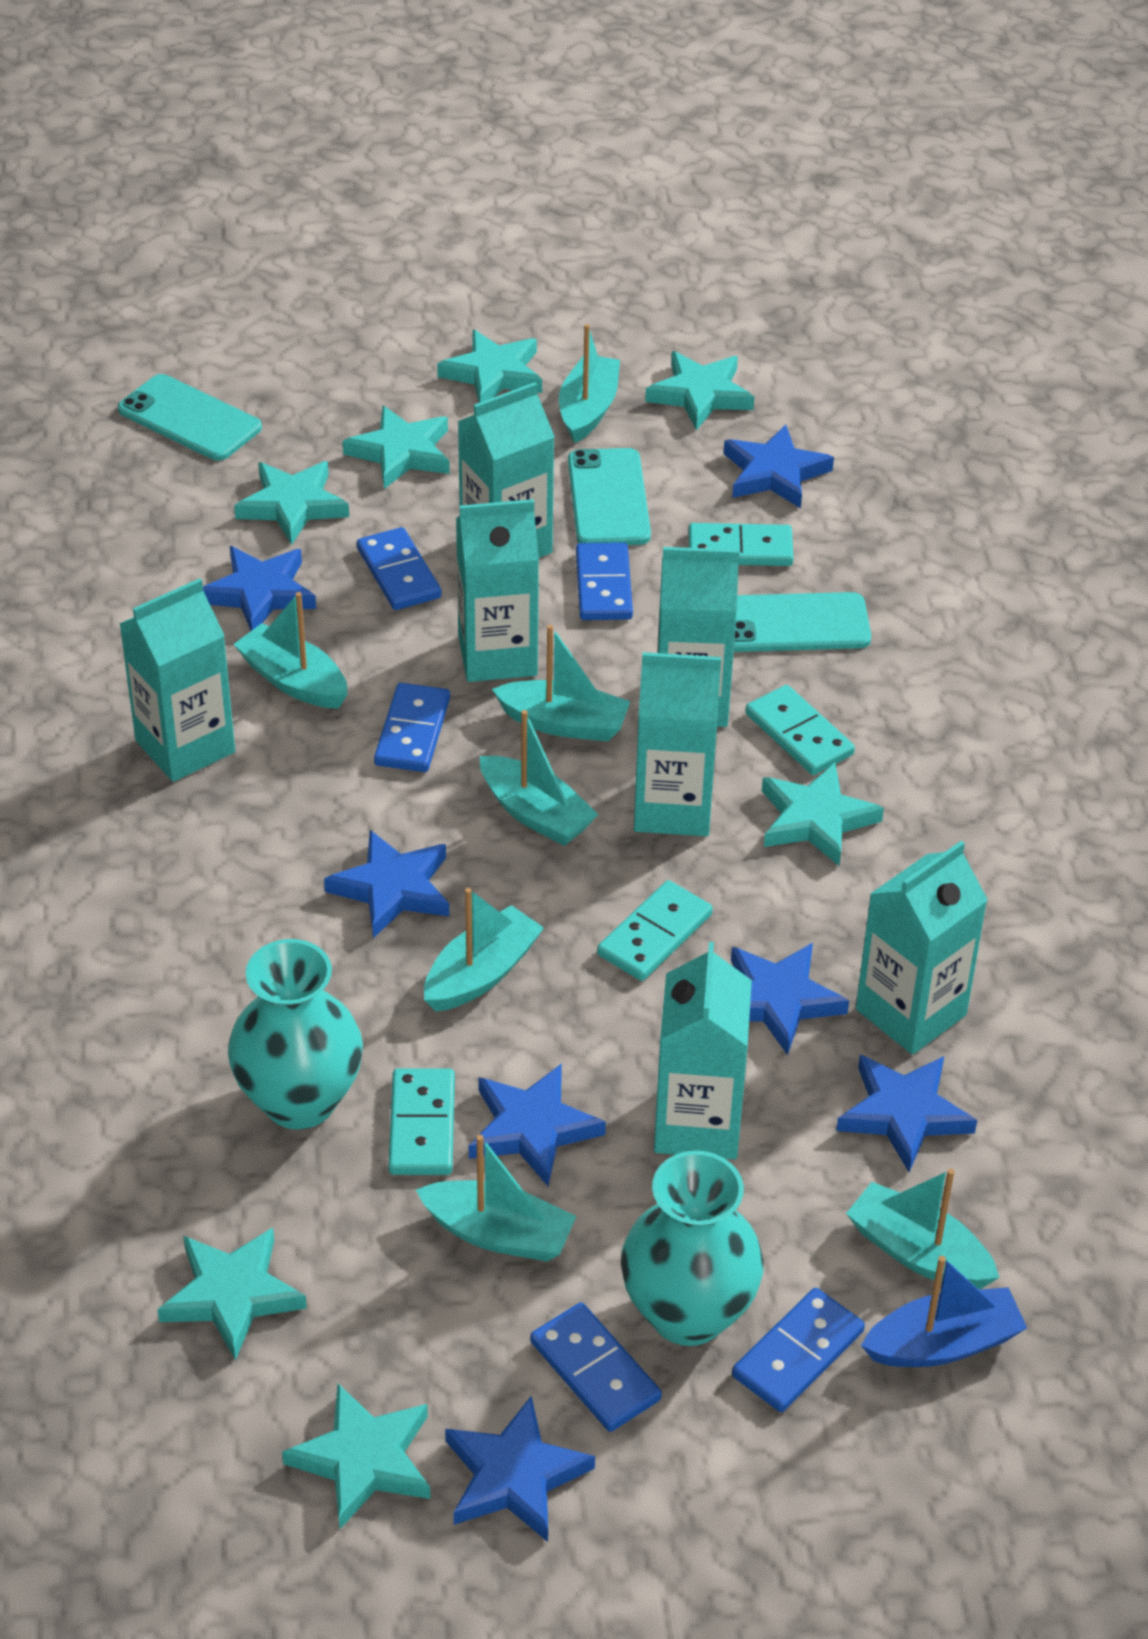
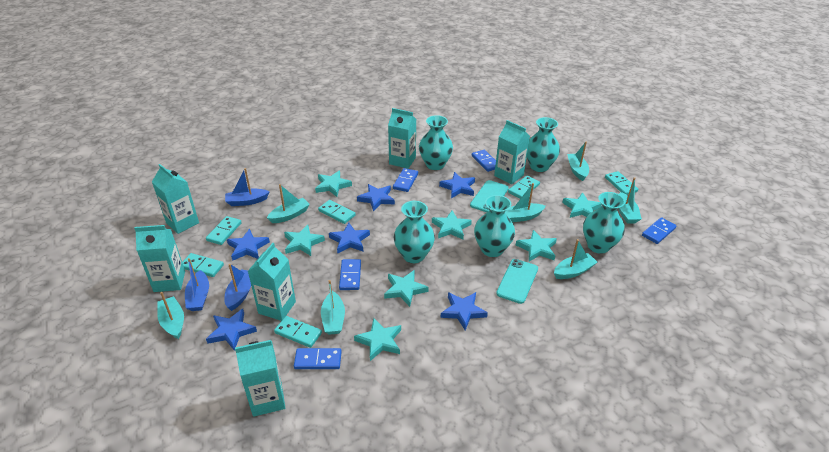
blue boat: 1 -> 3
blue star: 7 -> 6
turquoise carton: 7 -> 6
turquoise domino: 4 -> 6
turquoise phone: 3 -> 2
turquoise vase: 2 -> 5

